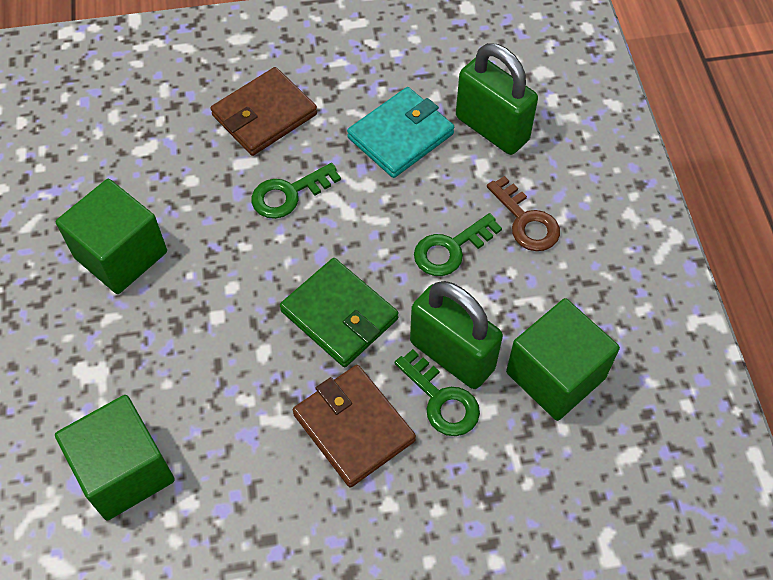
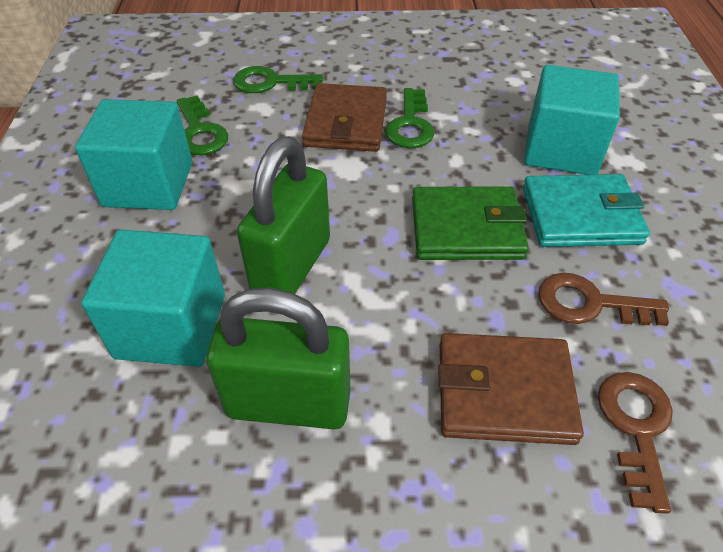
brown key: 1 -> 2
green cube: 3 -> 0
turquoise cube: 0 -> 3

